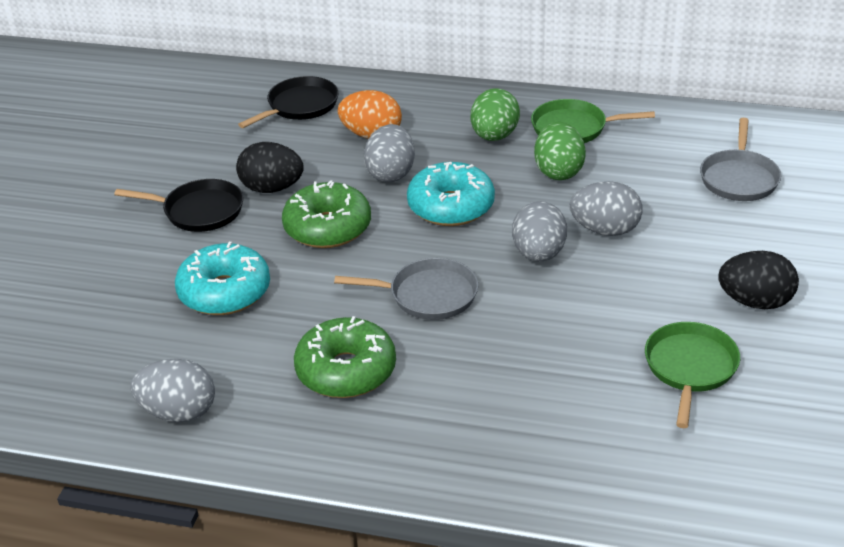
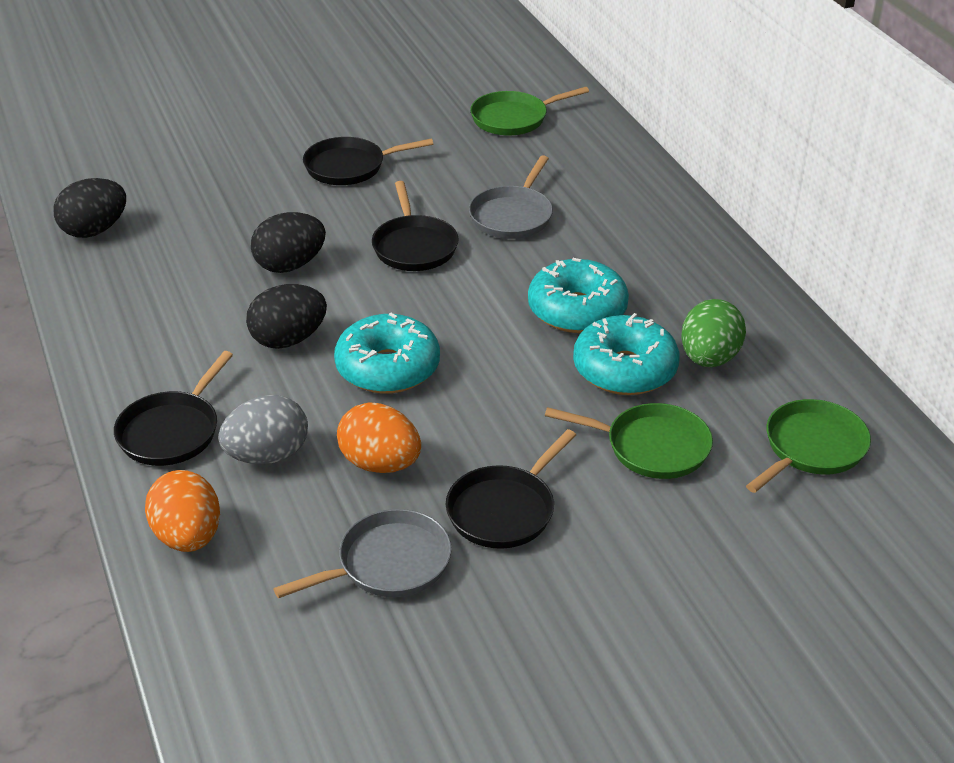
black egg: 2 -> 3
black pan: 2 -> 4
green donut: 2 -> 0
green egg: 2 -> 1
green pan: 2 -> 3
grey egg: 4 -> 1
orange egg: 1 -> 2
turquoise donut: 2 -> 3

